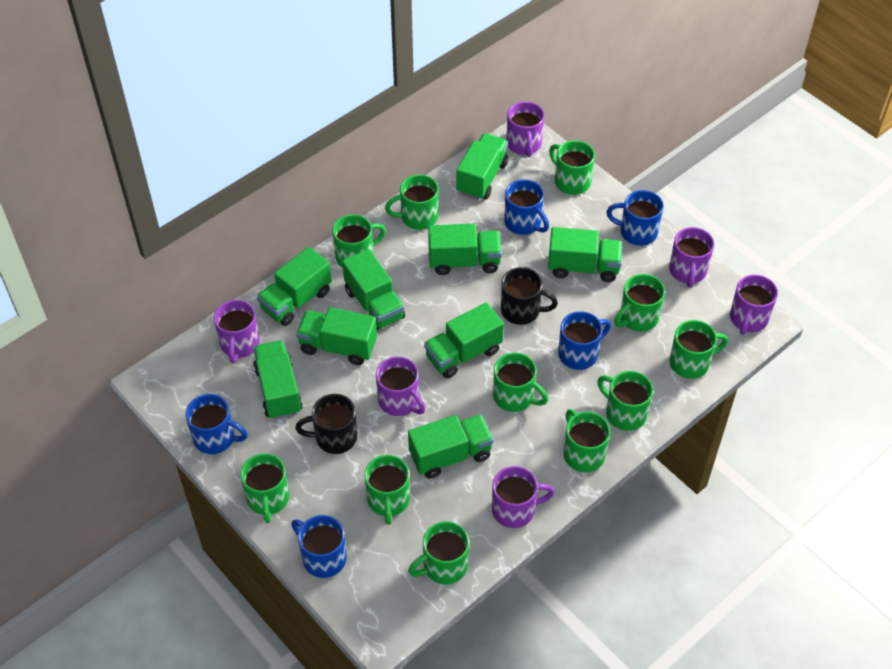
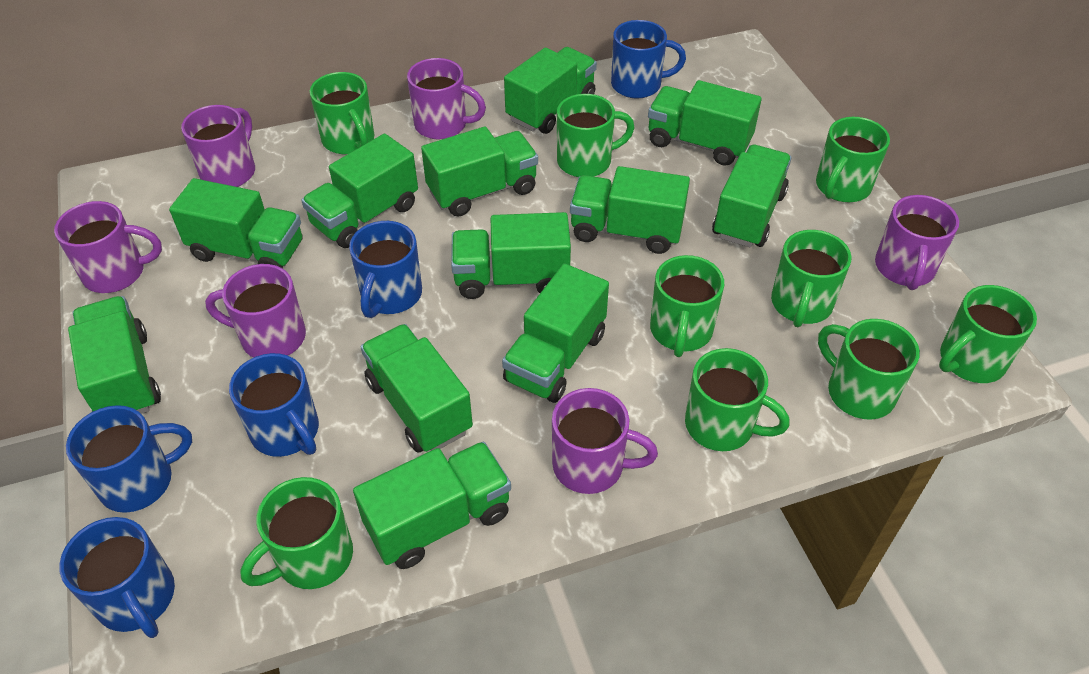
black mug: 2 -> 0
green mug: 11 -> 9
green truck: 9 -> 12

